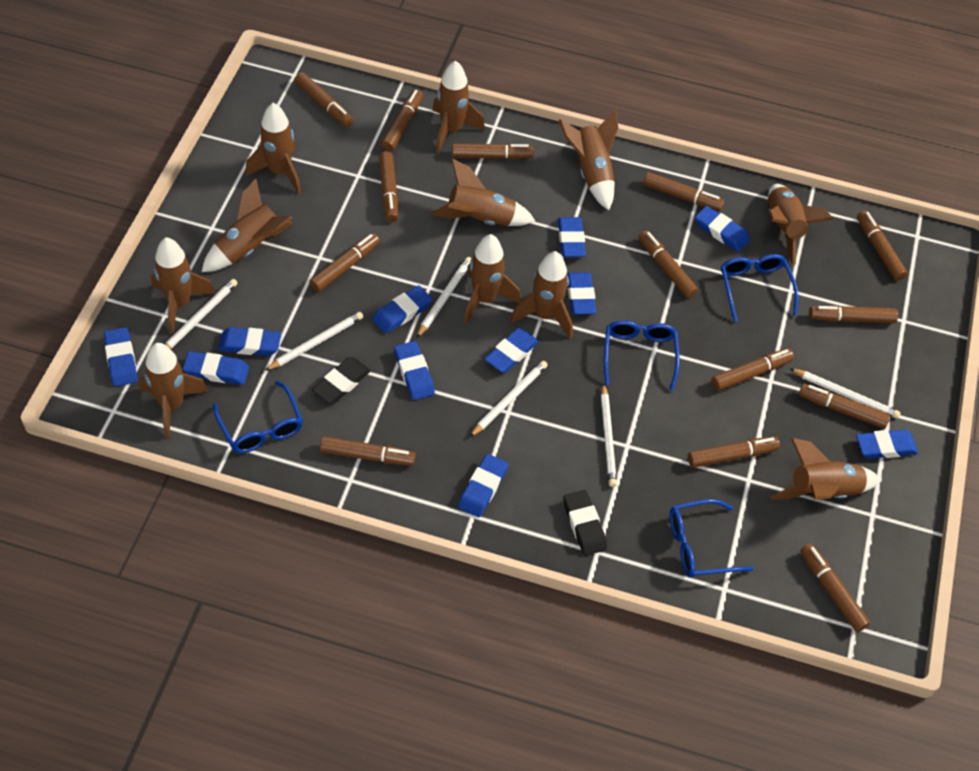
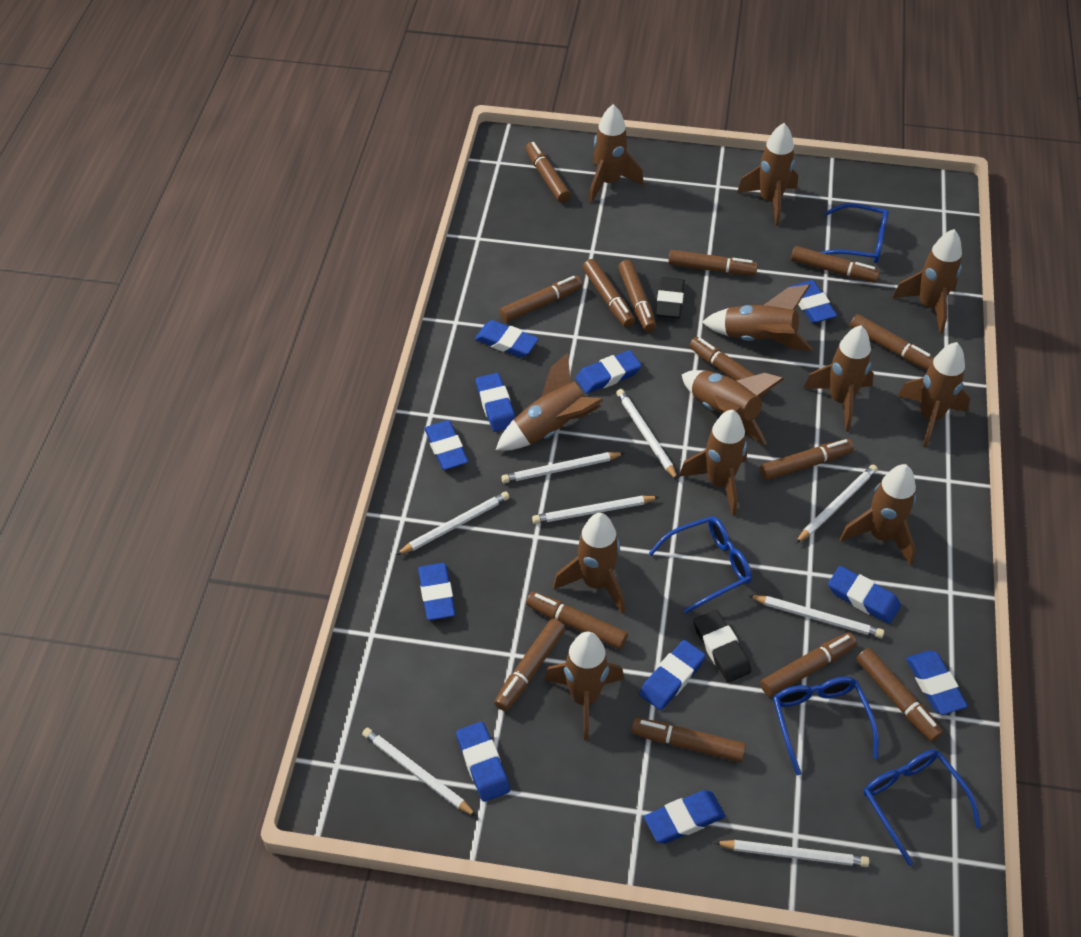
brown rocket: 11 -> 12
white pencil: 6 -> 8

